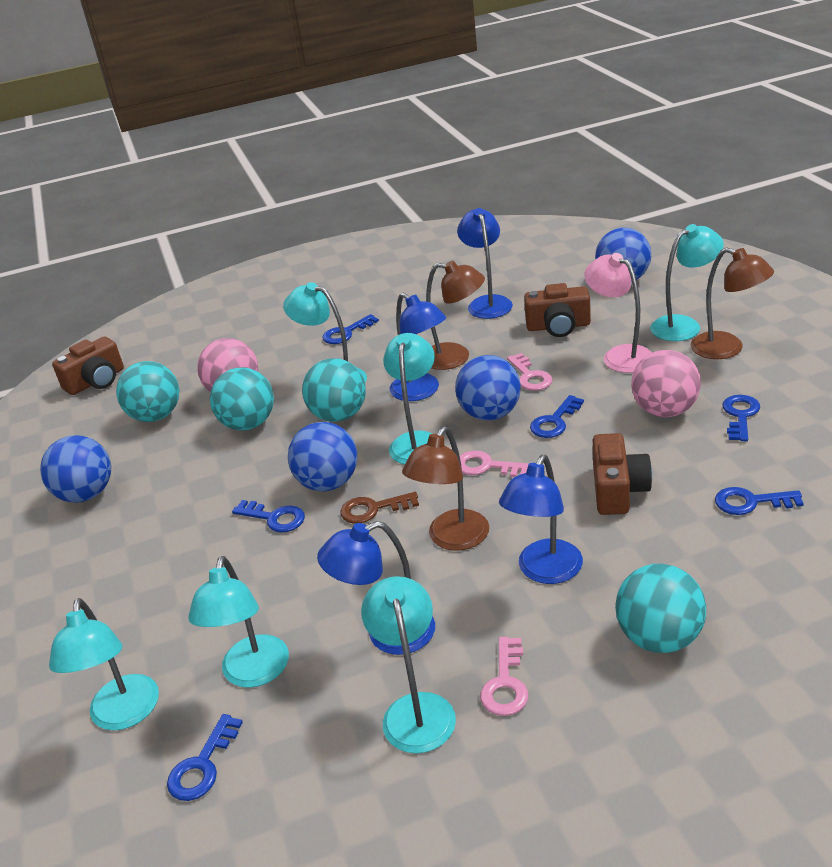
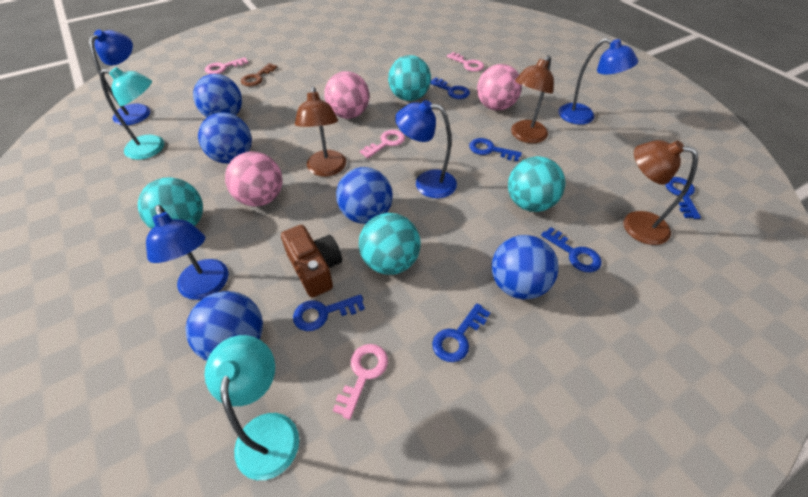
blue ball: 4 -> 5
brown camera: 3 -> 1
pink ball: 2 -> 3
pink key: 3 -> 4
pink lamp: 1 -> 0
turquoise lamp: 6 -> 2

